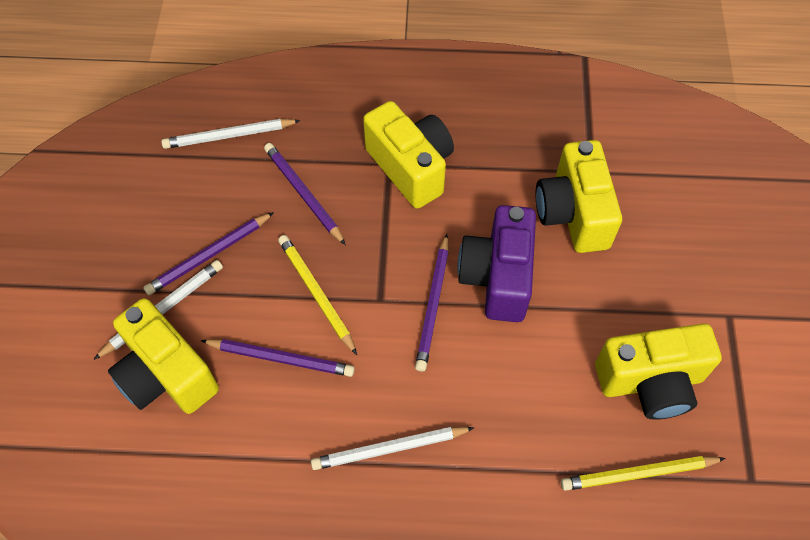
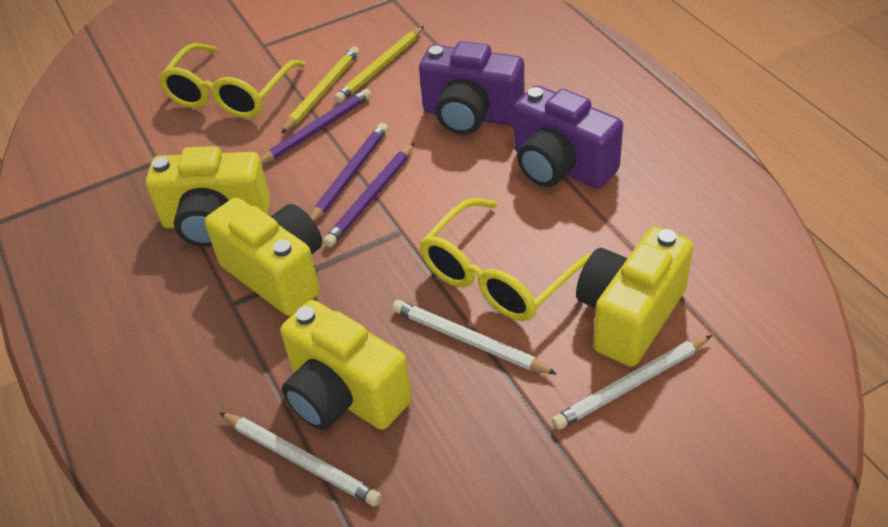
purple camera: 1 -> 2
purple pencil: 4 -> 3
yellow glasses: 0 -> 2

